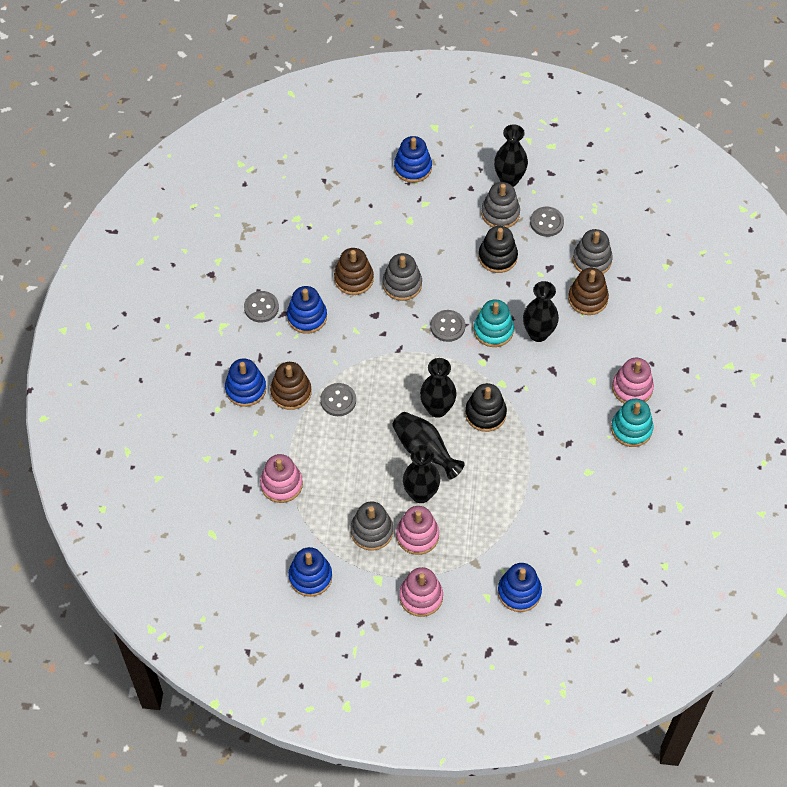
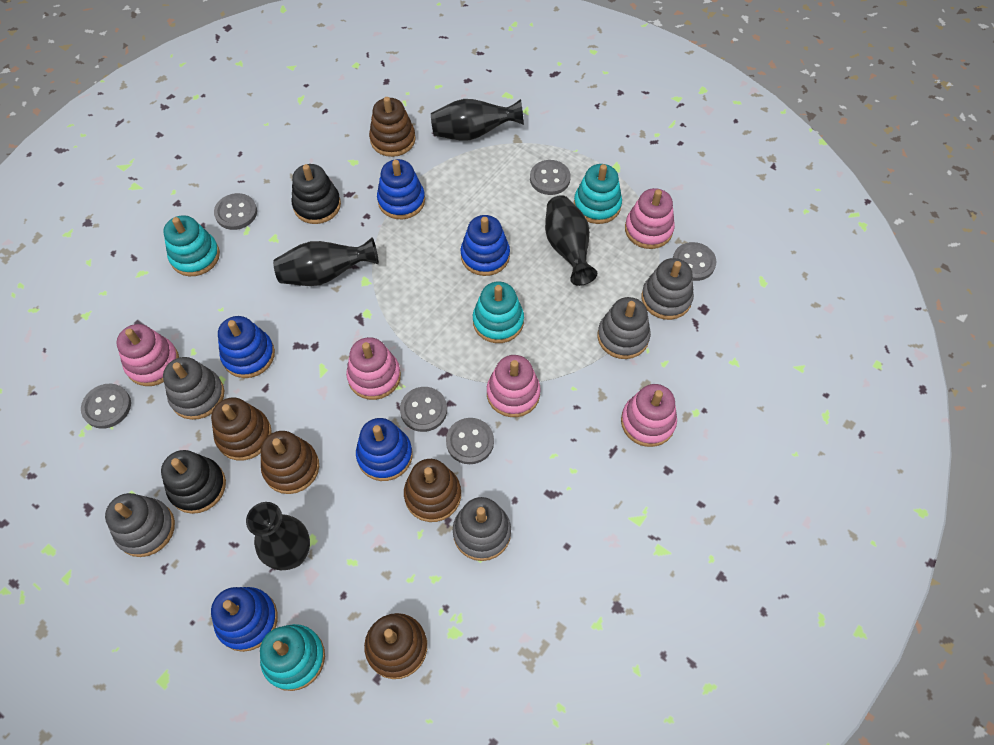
black vase: 5 -> 4
brown stacking toy: 3 -> 5
grey button: 4 -> 6
grey stacking toy: 4 -> 5
pink stacking toy: 4 -> 5
turquoise stacking toy: 2 -> 4

